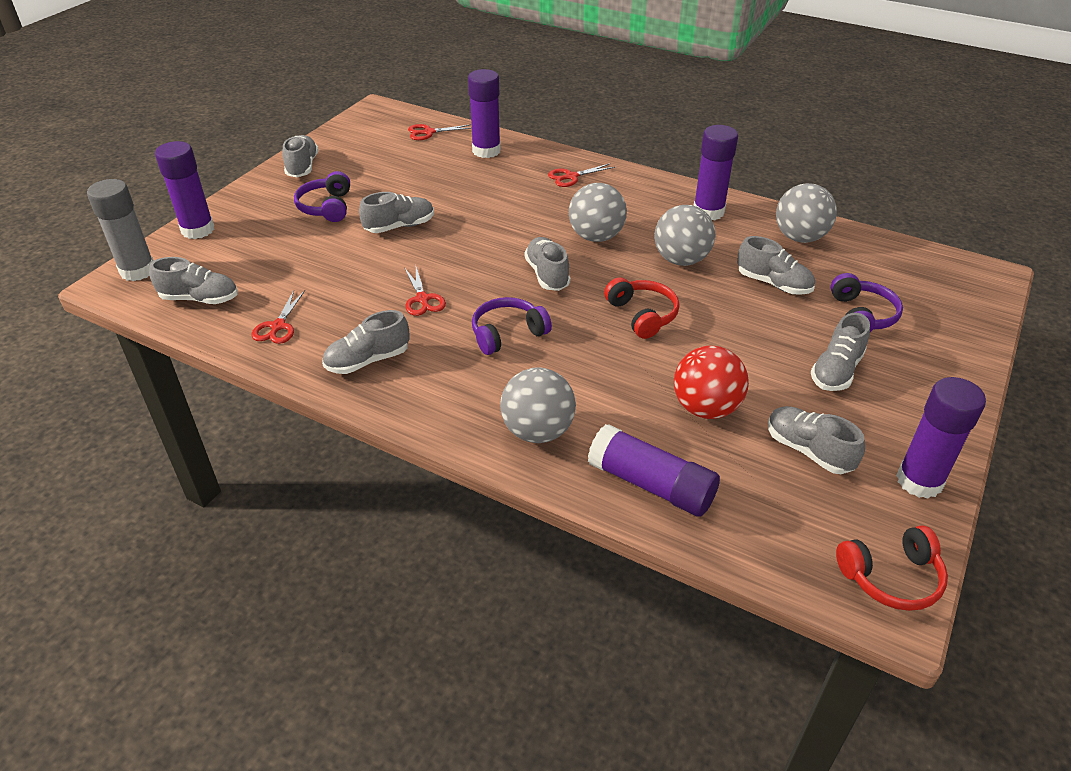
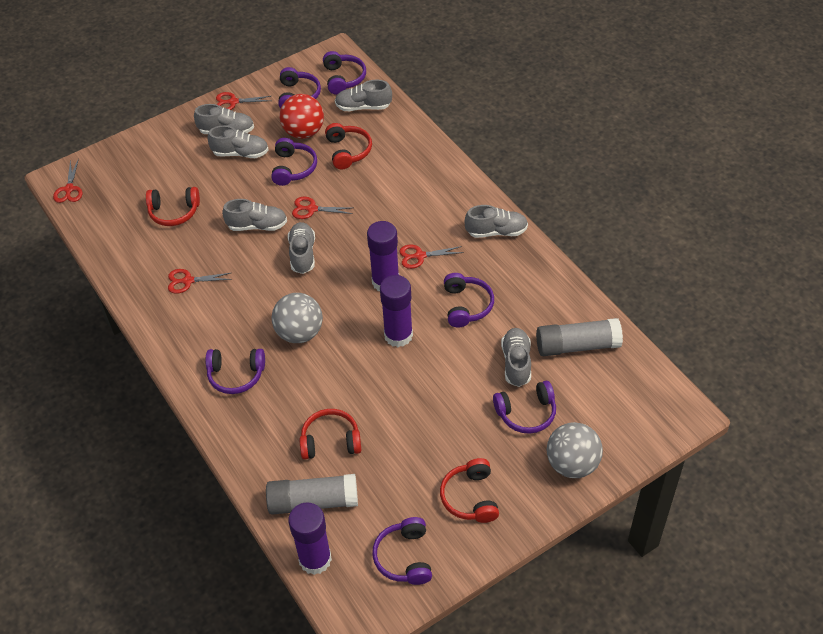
grey ball: 4 -> 2
grey glue stick: 1 -> 2
grey shoe: 8 -> 7
purple glue stick: 5 -> 3
purple headphones: 3 -> 7
red headphones: 2 -> 4
red scissors: 4 -> 5

